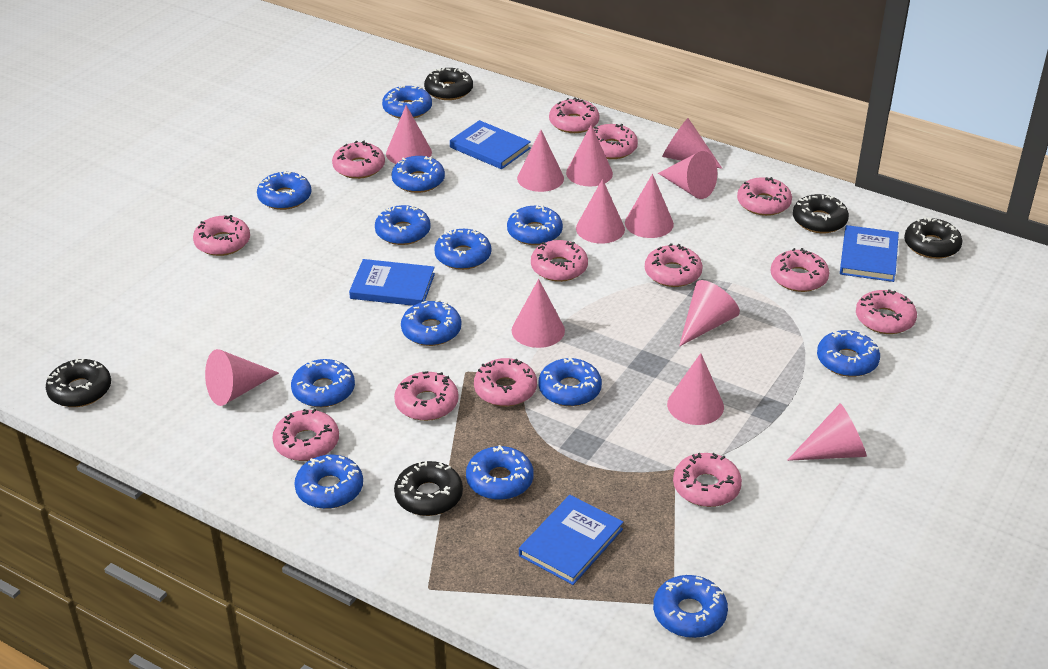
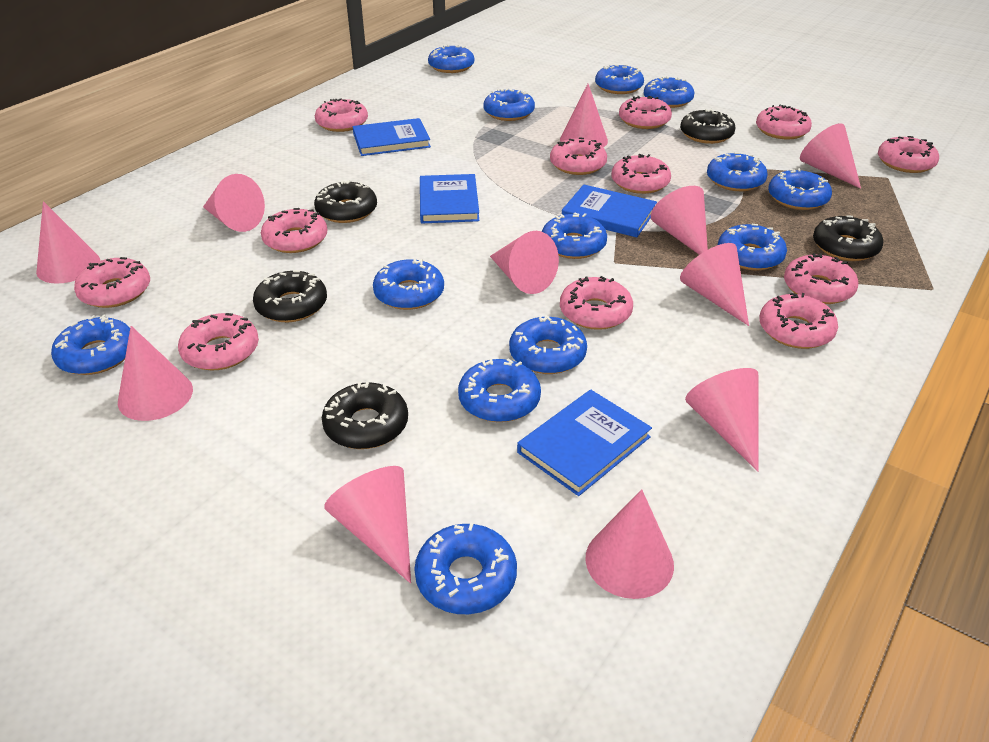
pink cone: 12 -> 11
pink donut: 13 -> 12

